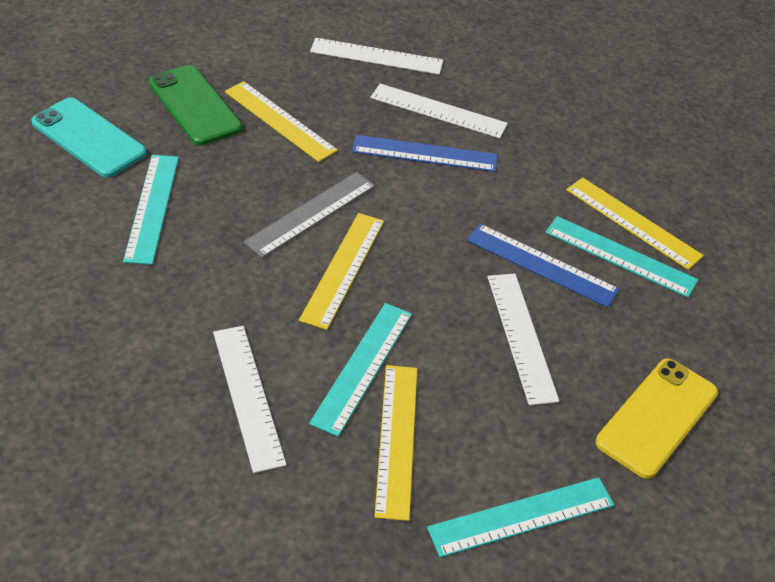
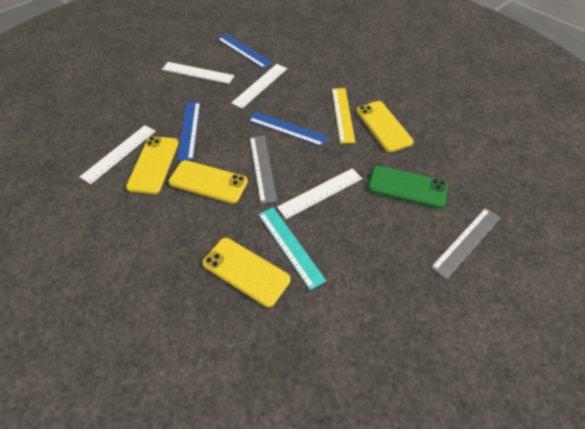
blue ruler: 2 -> 3
grey ruler: 1 -> 2
turquoise phone: 1 -> 0
turquoise ruler: 4 -> 1
yellow phone: 1 -> 4
yellow ruler: 4 -> 1

